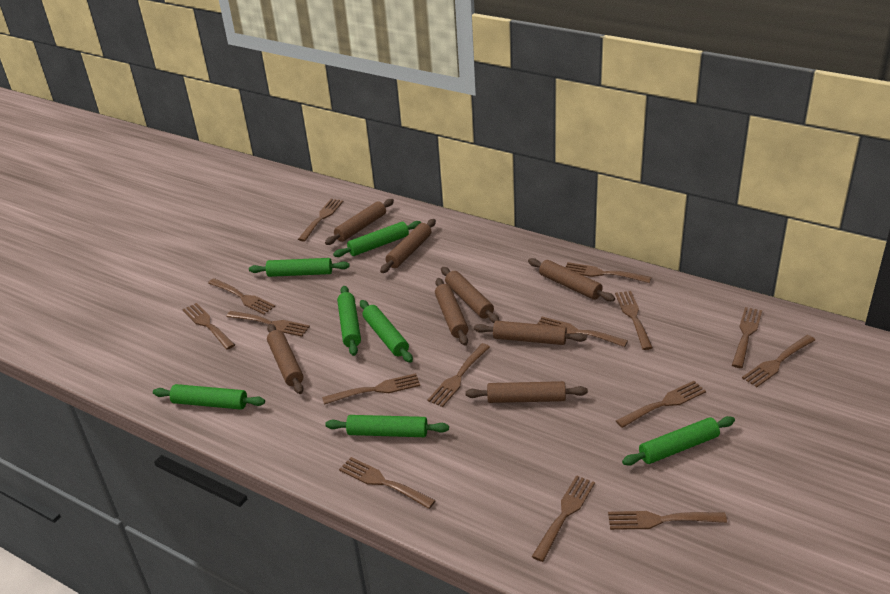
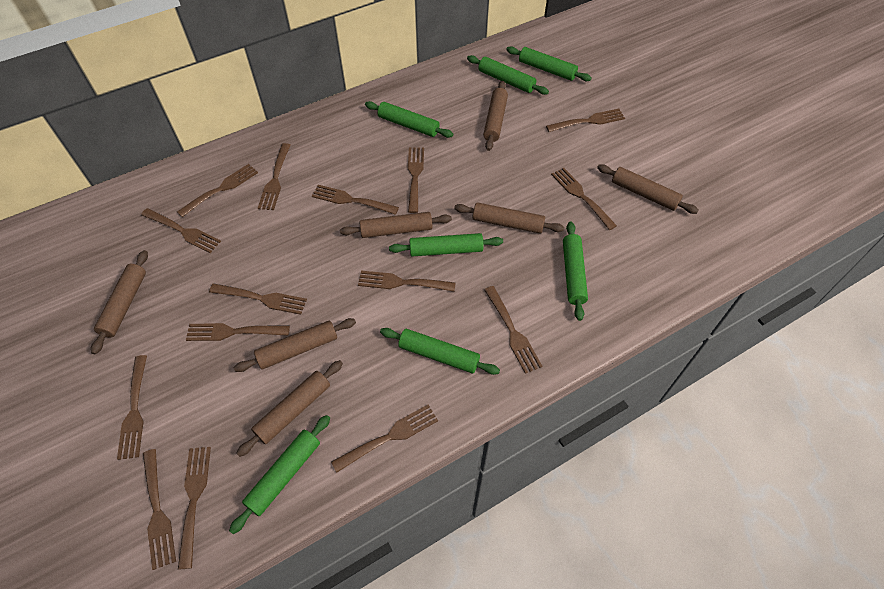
brown rolling pin: 8 -> 7

